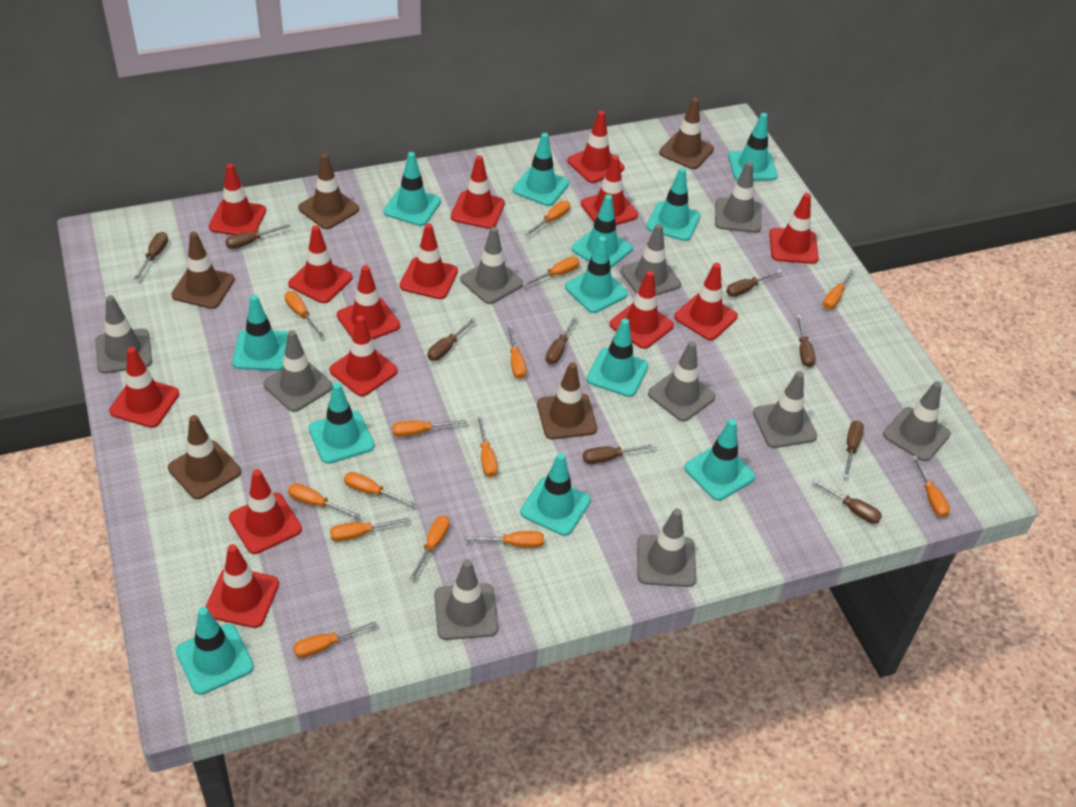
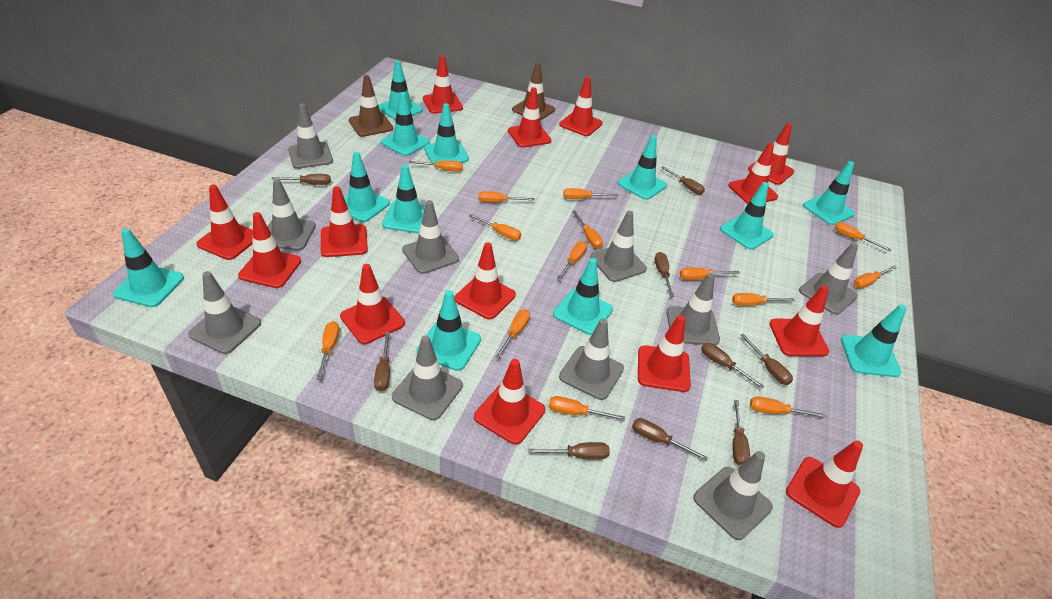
brown traffic cone: 5 -> 2

